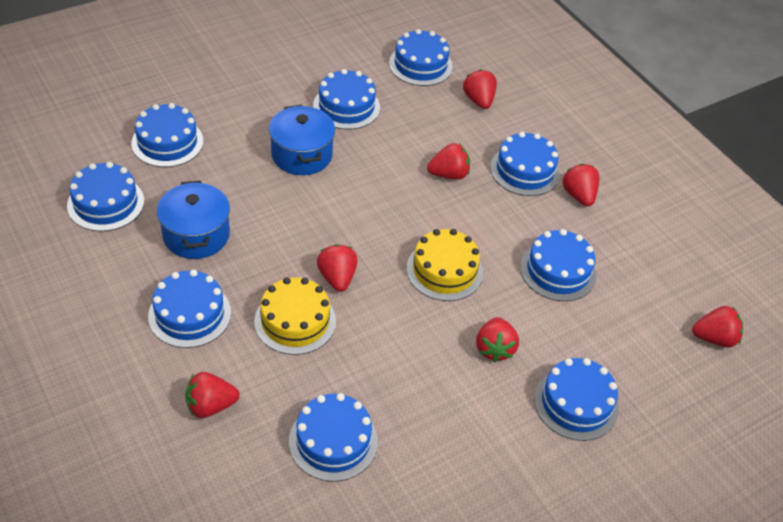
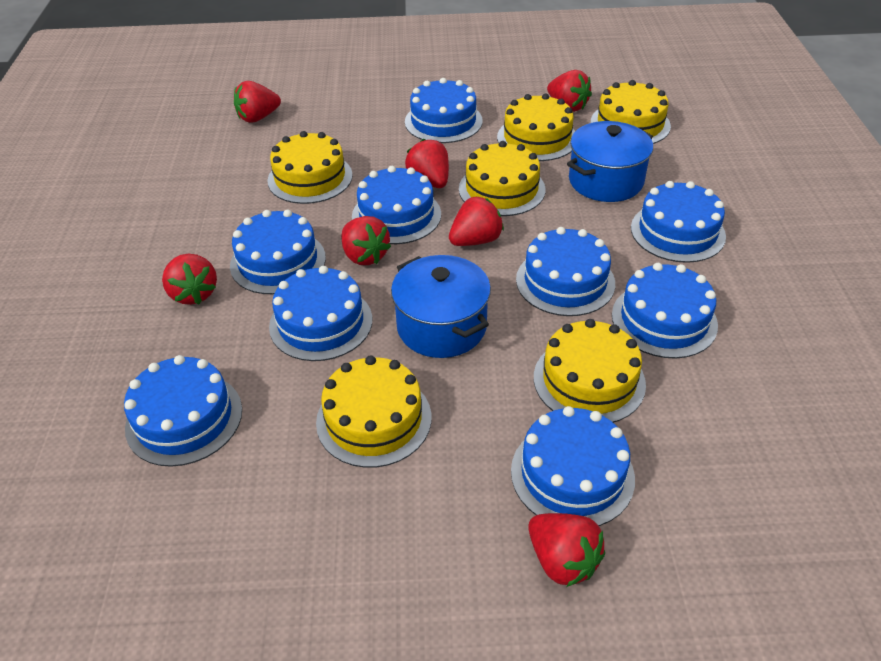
yellow cake: 2 -> 6

